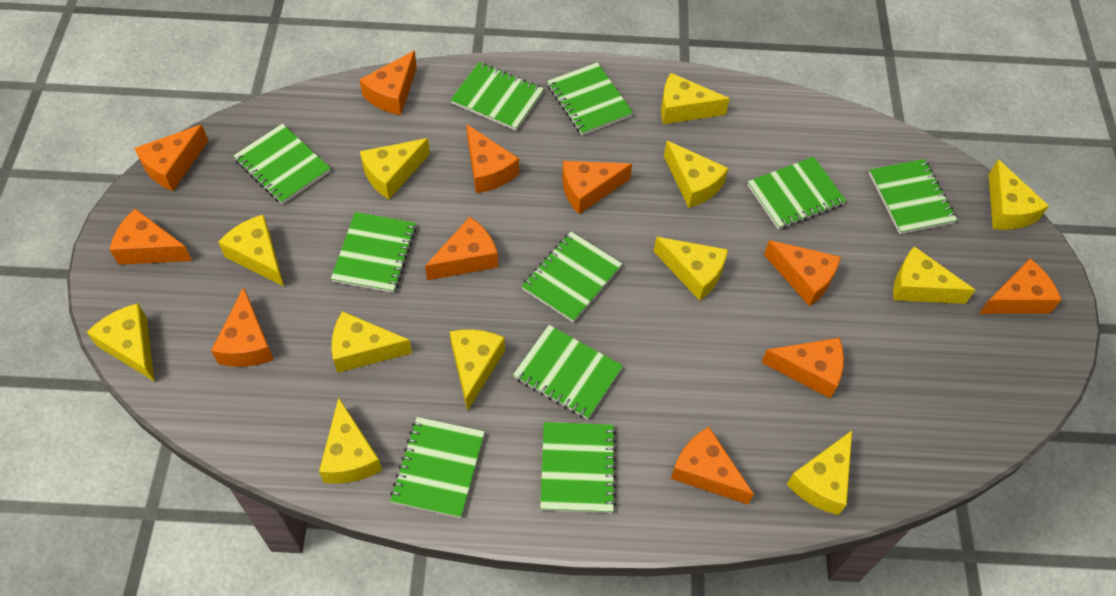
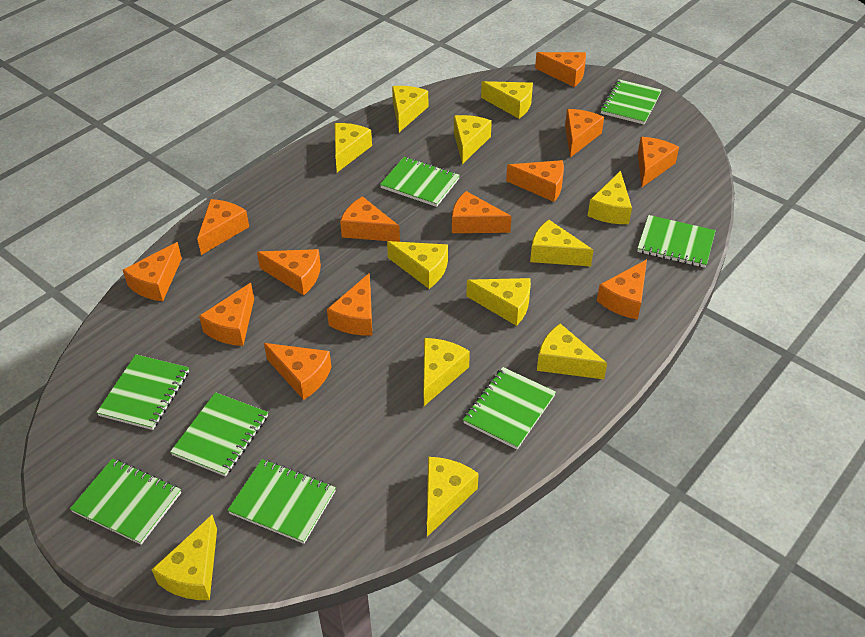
green notebook: 10 -> 8
orange cheese: 11 -> 13

